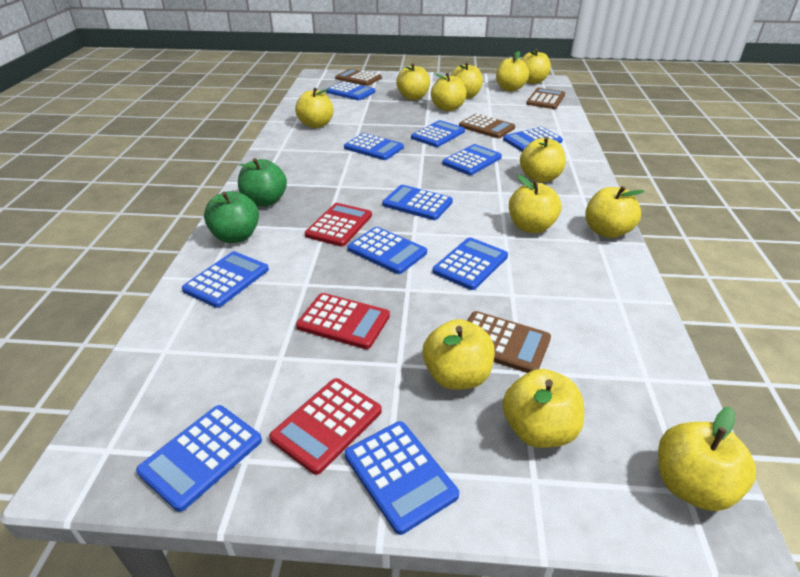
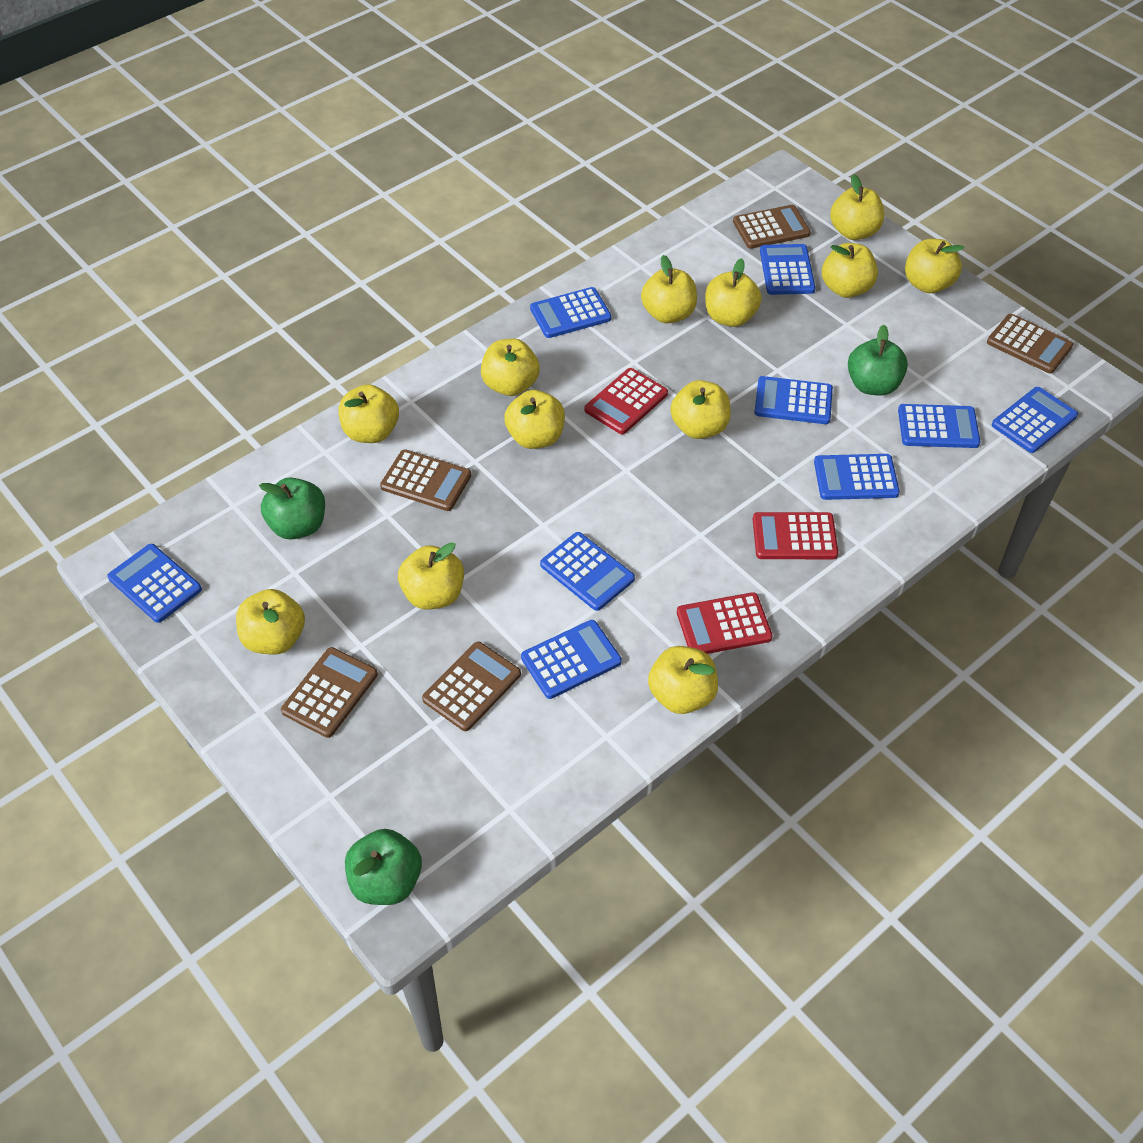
blue calculator: 11 -> 9
brown calculator: 4 -> 5
green apple: 2 -> 3

